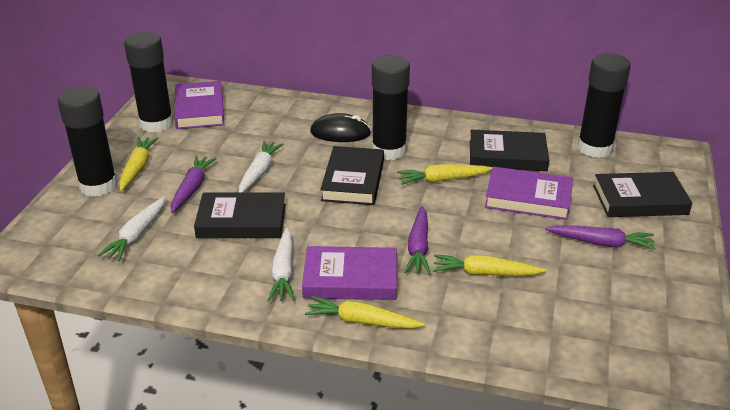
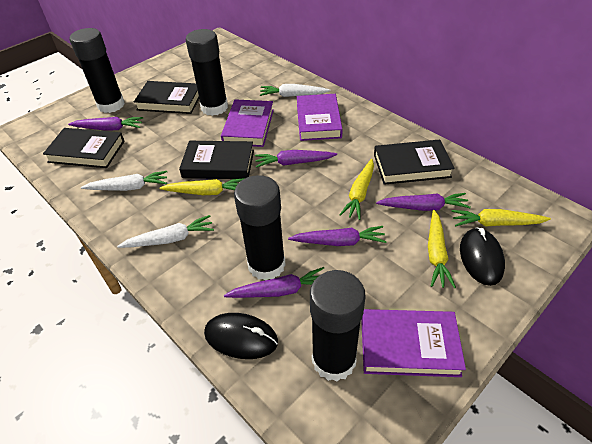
black mouse: 1 -> 2
purple carrot: 3 -> 5

